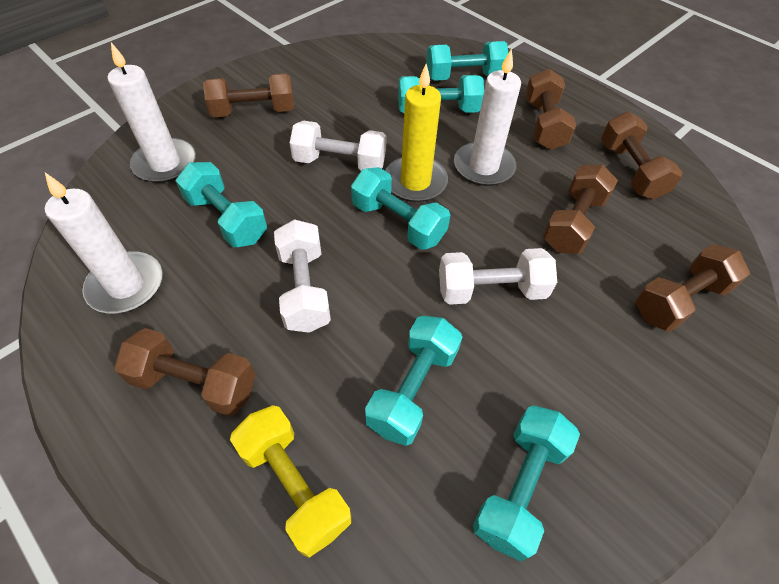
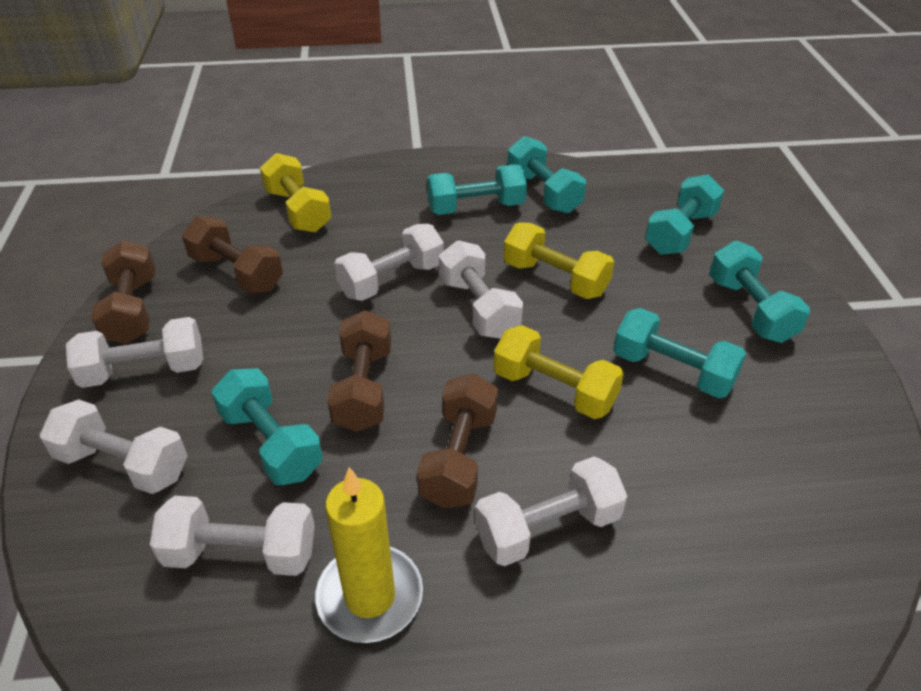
brown dumbbell: 6 -> 4
white candle: 3 -> 0
white dumbbell: 3 -> 6
yellow dumbbell: 1 -> 3

